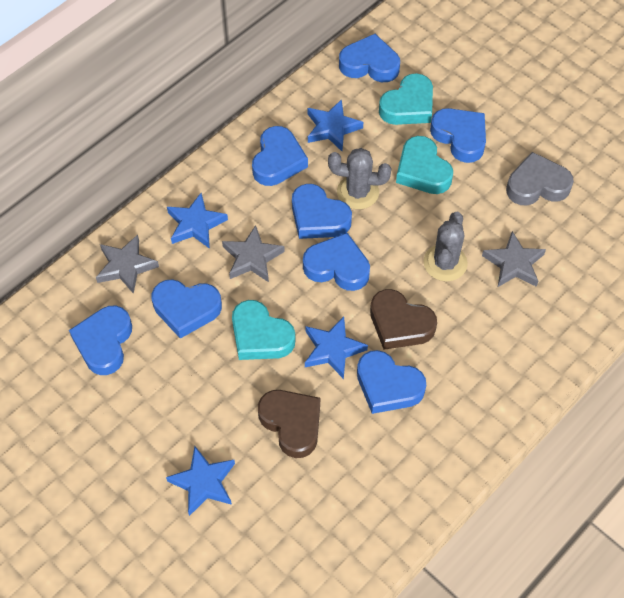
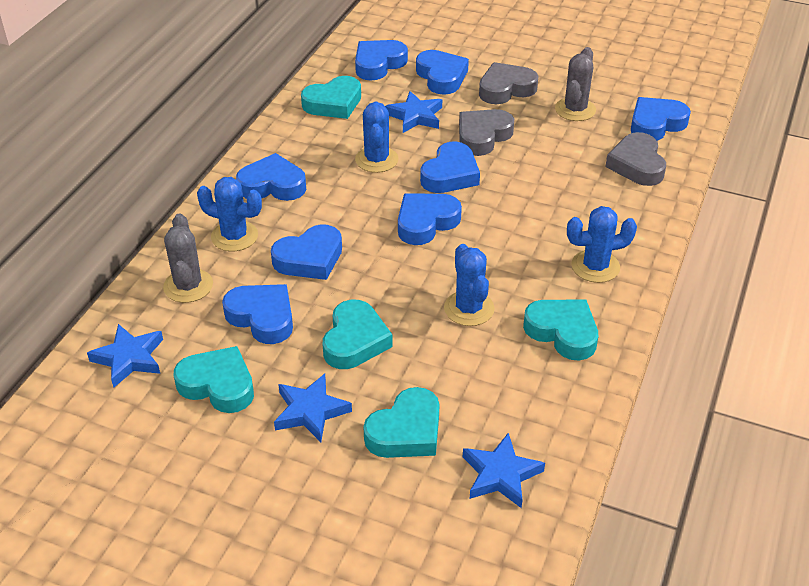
blue cactus: 0 -> 4
brown heart: 2 -> 0
grey heart: 1 -> 3
grey star: 3 -> 0
turquoise heart: 3 -> 5

